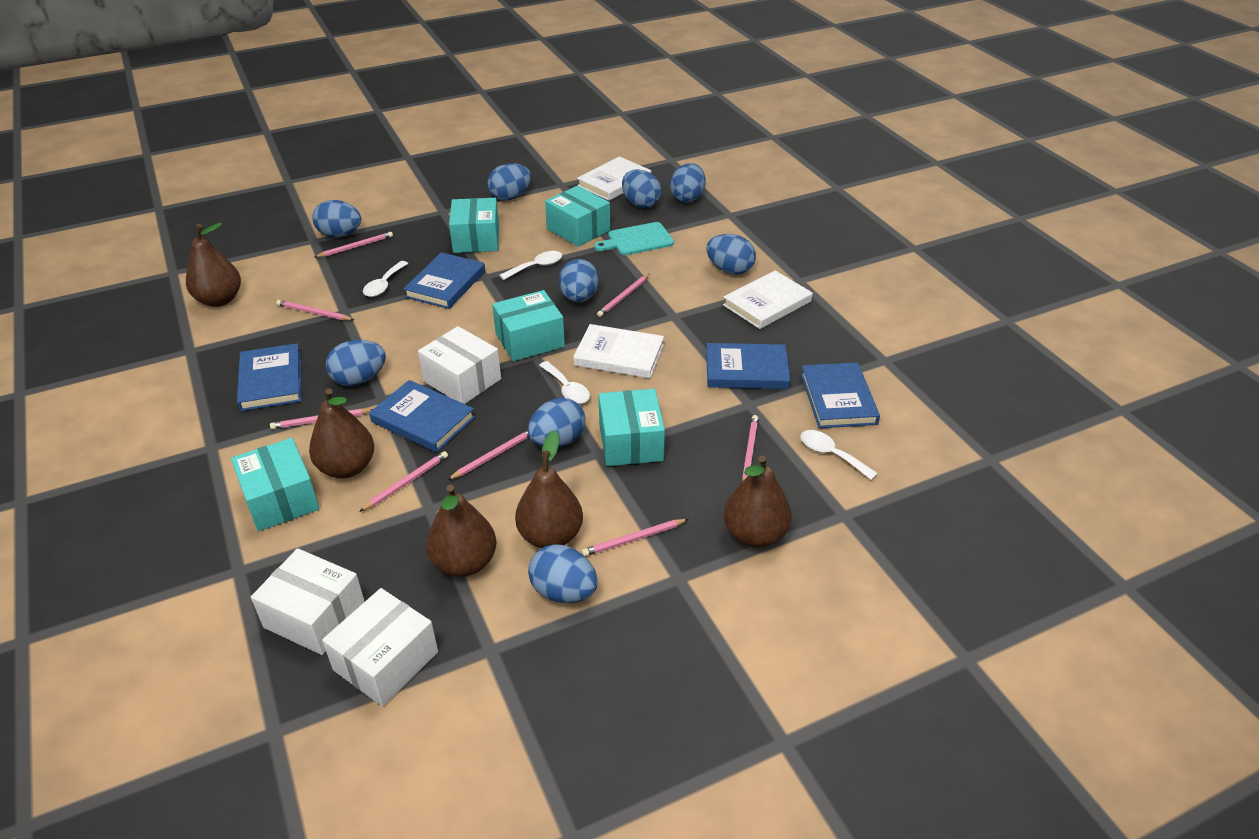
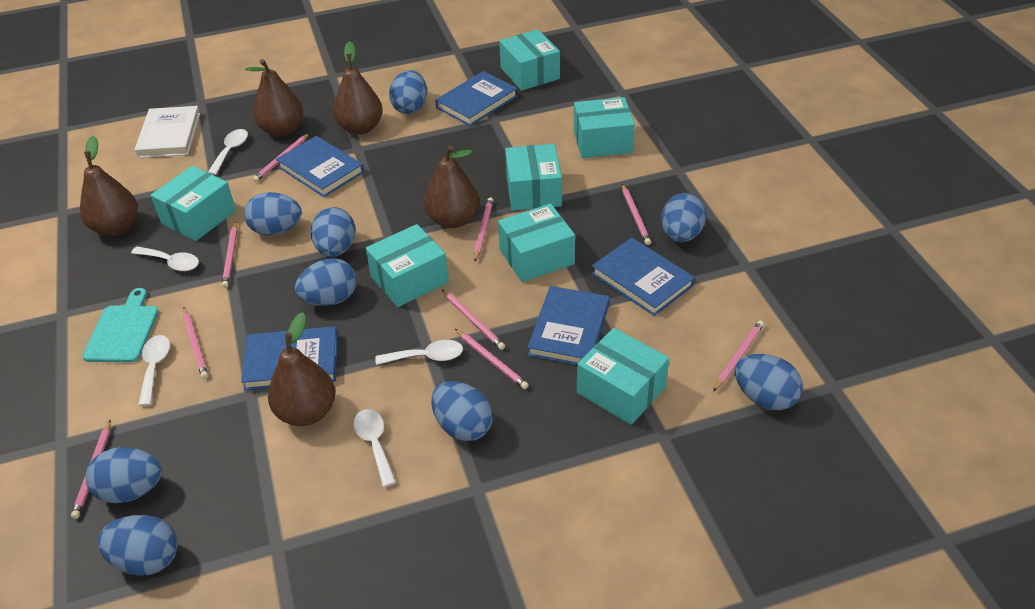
pink pencil: 8 -> 9
turquoise box: 5 -> 7
white book: 3 -> 1
white box: 3 -> 0
white spoon: 4 -> 5

